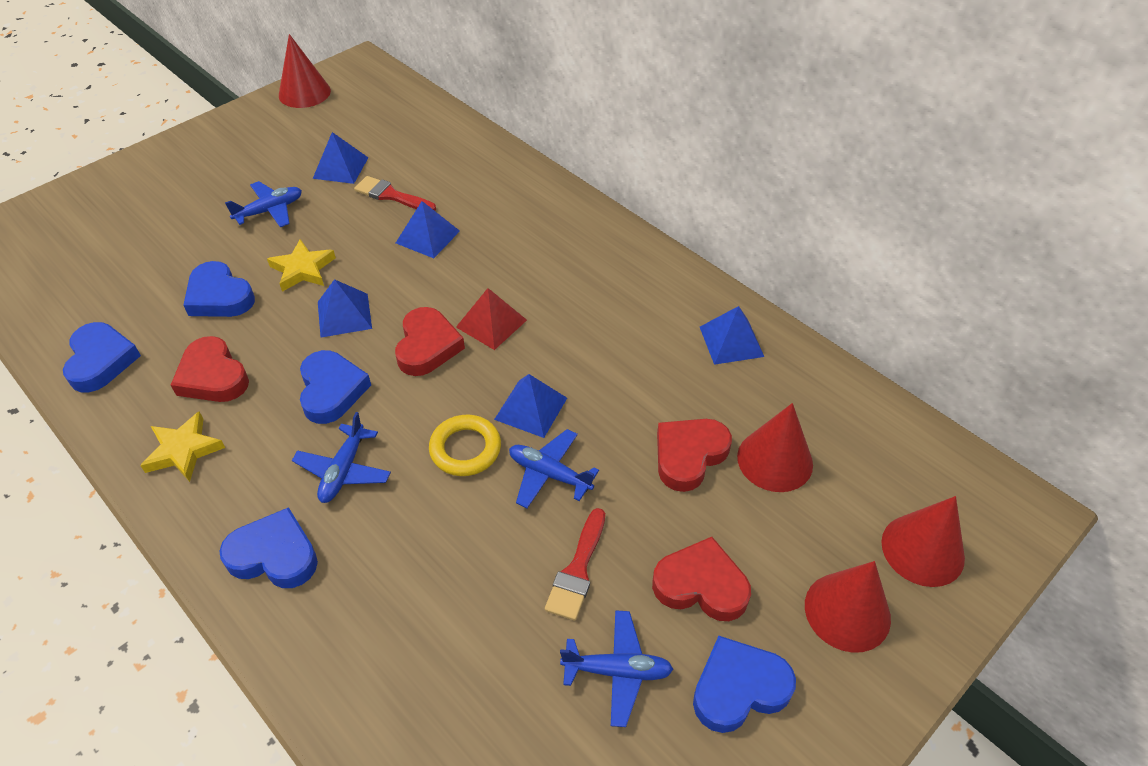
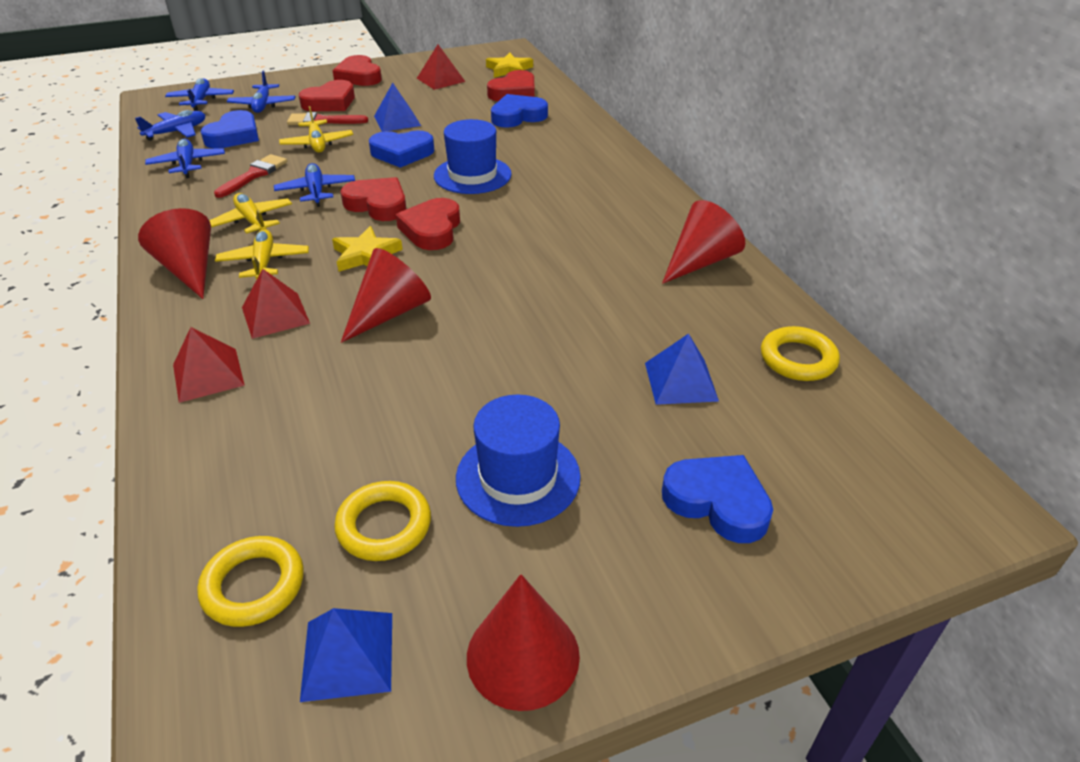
blue hat: 0 -> 2
blue heart: 5 -> 4
blue plane: 4 -> 5
blue pyramid: 5 -> 3
red heart: 4 -> 5
red pyramid: 1 -> 3
yellow plane: 0 -> 3
yellow ring: 1 -> 3

